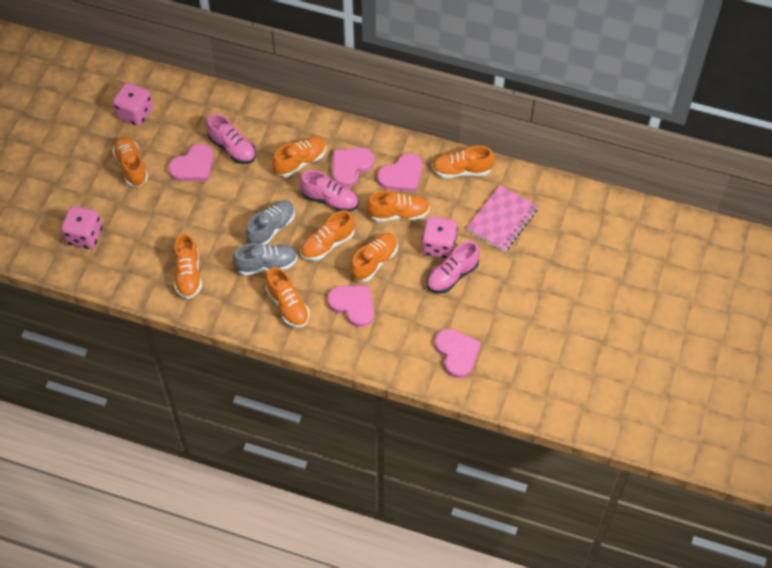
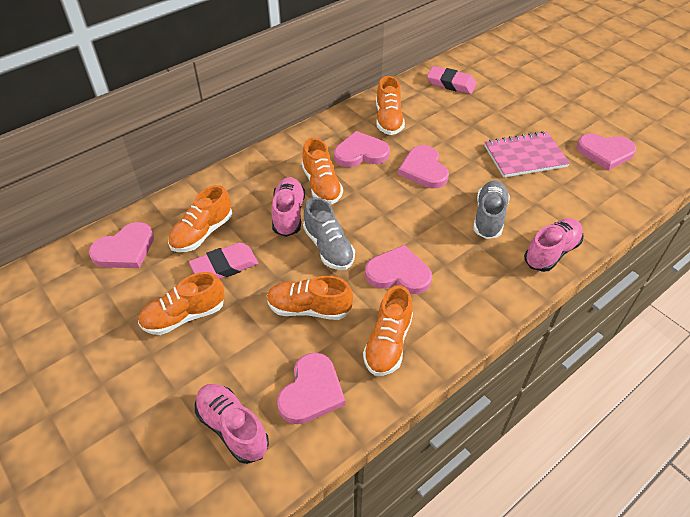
orange shoe: 8 -> 6
pink dice: 3 -> 0
pink eraser: 0 -> 2
pink heart: 5 -> 6

